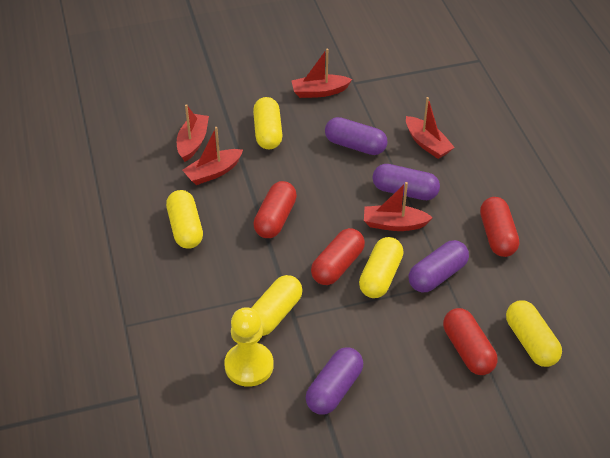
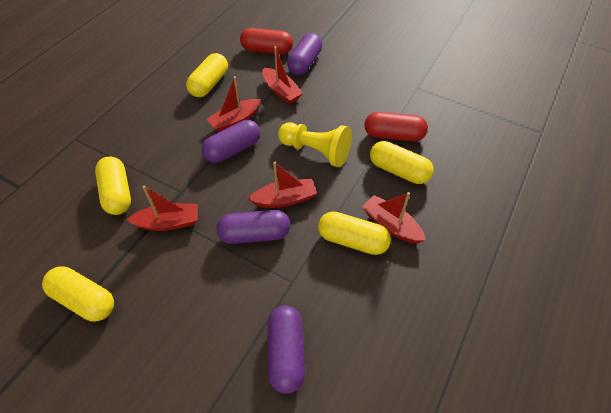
red capsule: 4 -> 2

